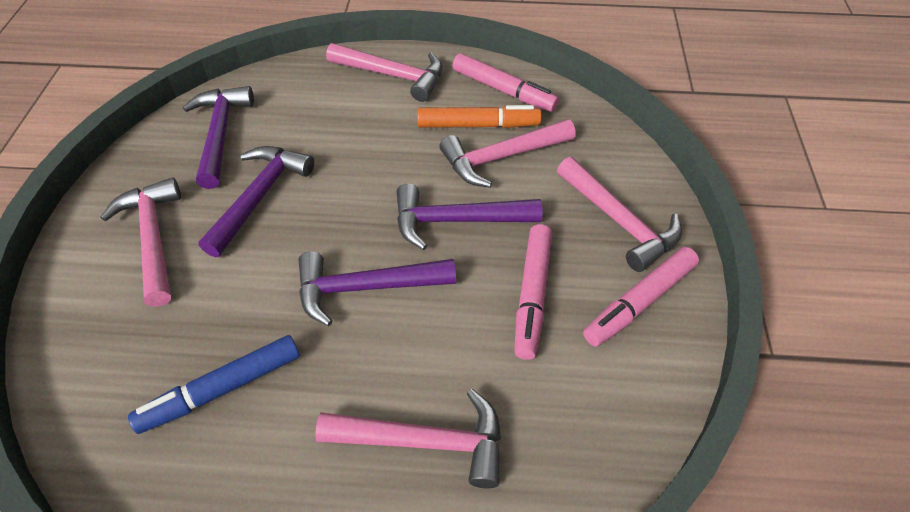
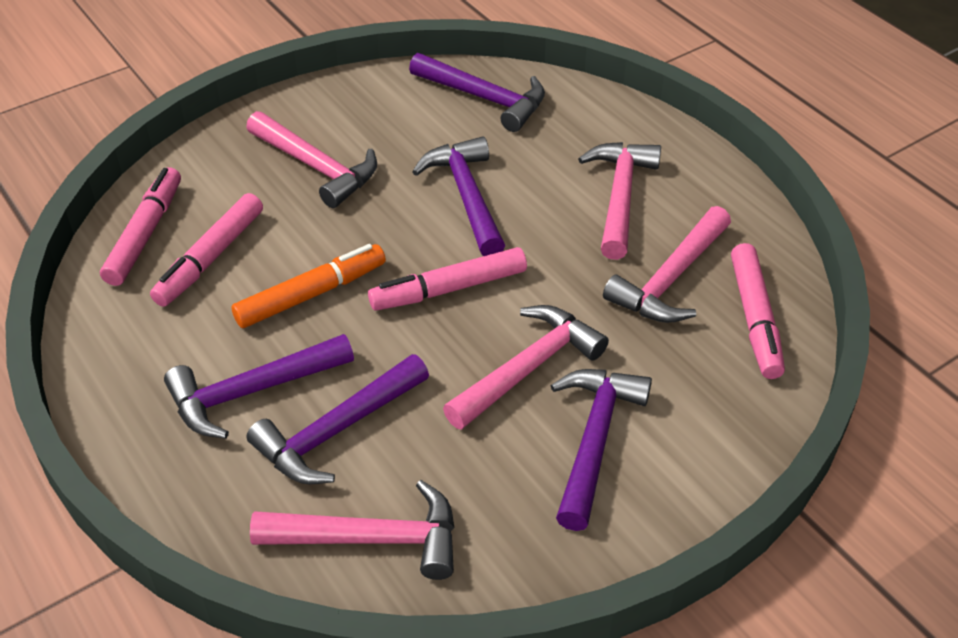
blue marker: 1 -> 0
pink marker: 3 -> 4
purple hammer: 4 -> 5

